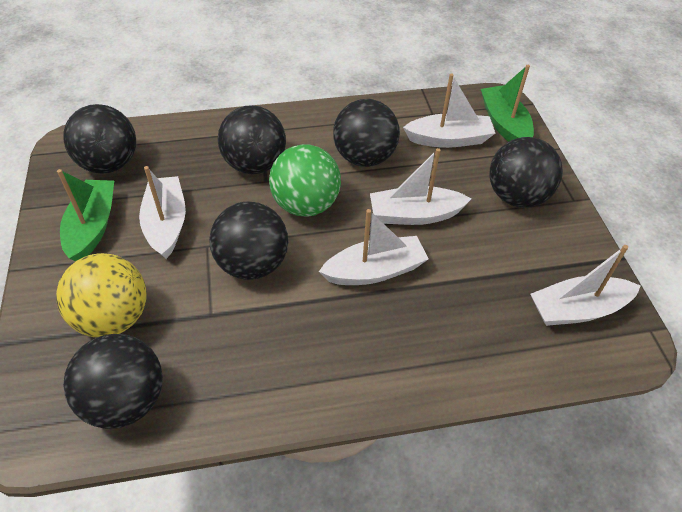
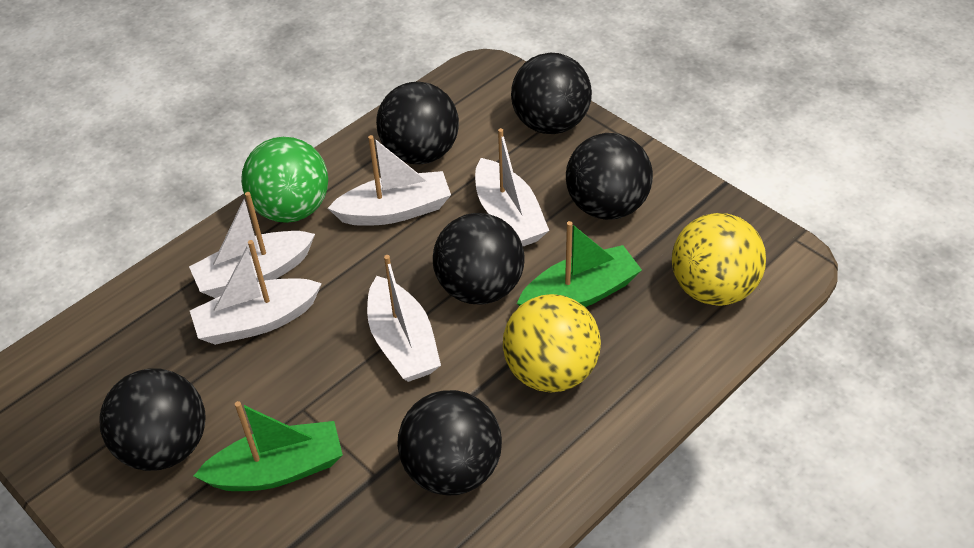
yellow ball: 1 -> 2

